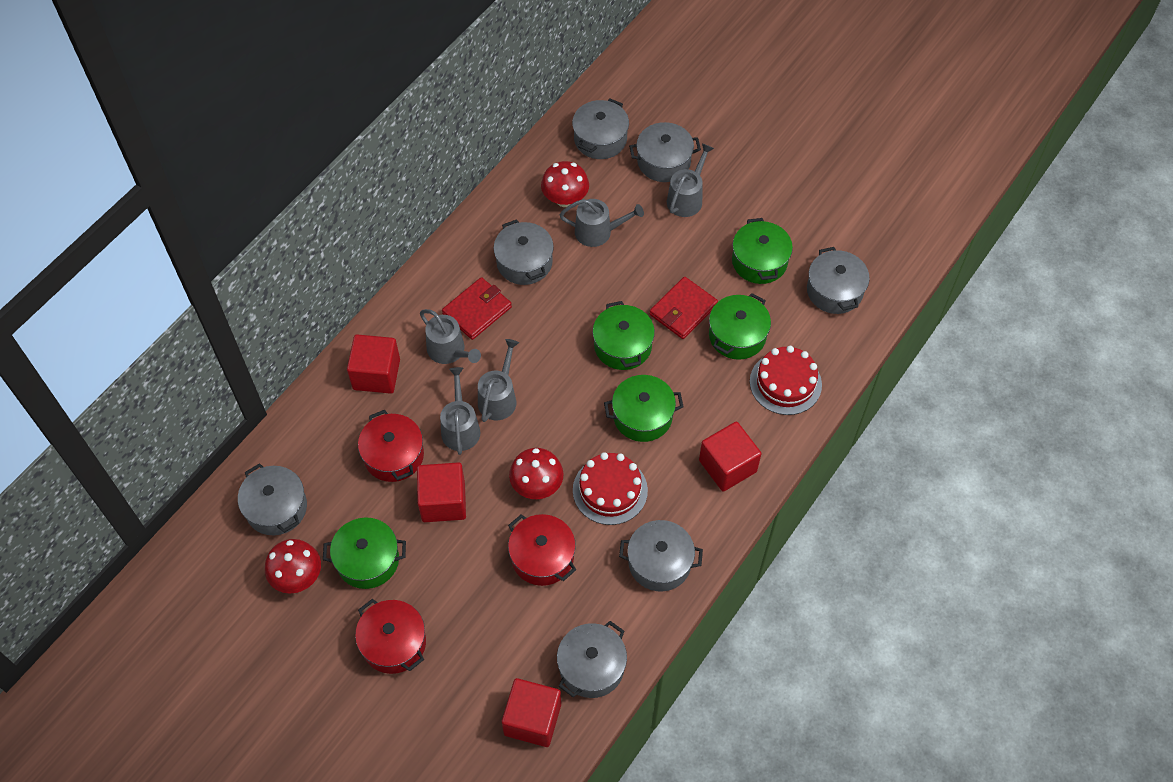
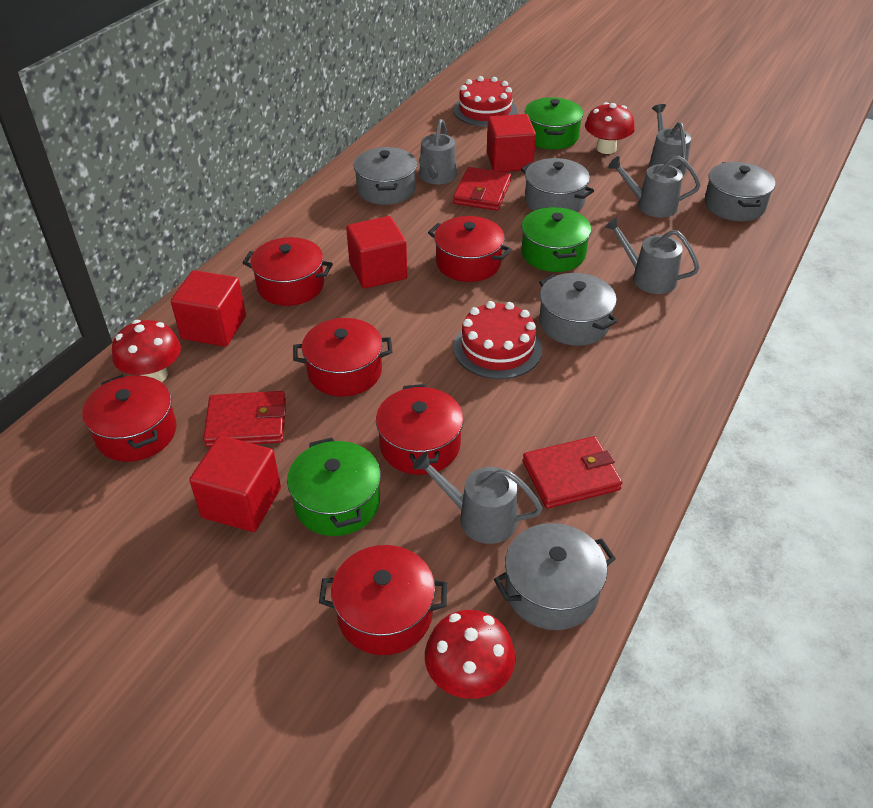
green pot: 5 -> 3
grey pot: 7 -> 5
red pot: 3 -> 6
red wallet: 2 -> 3

